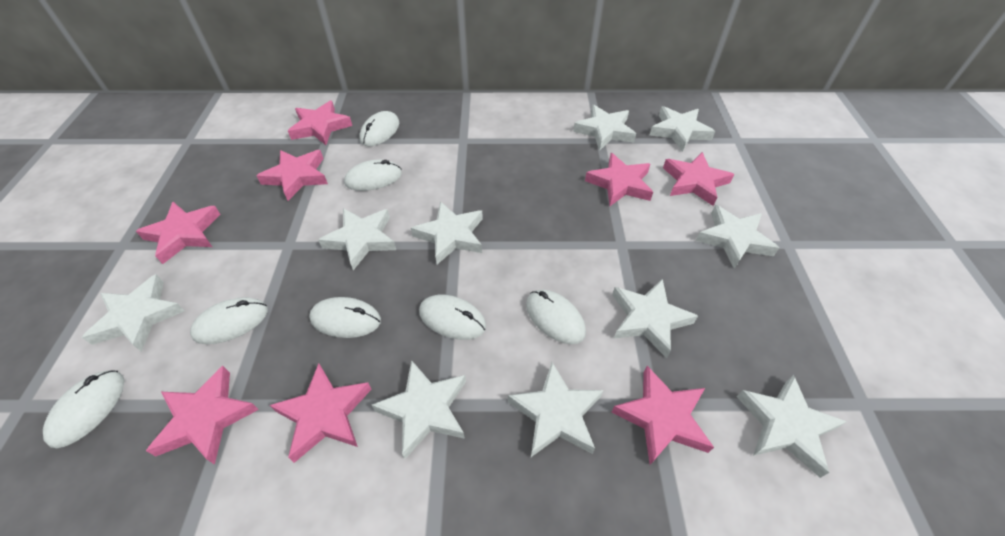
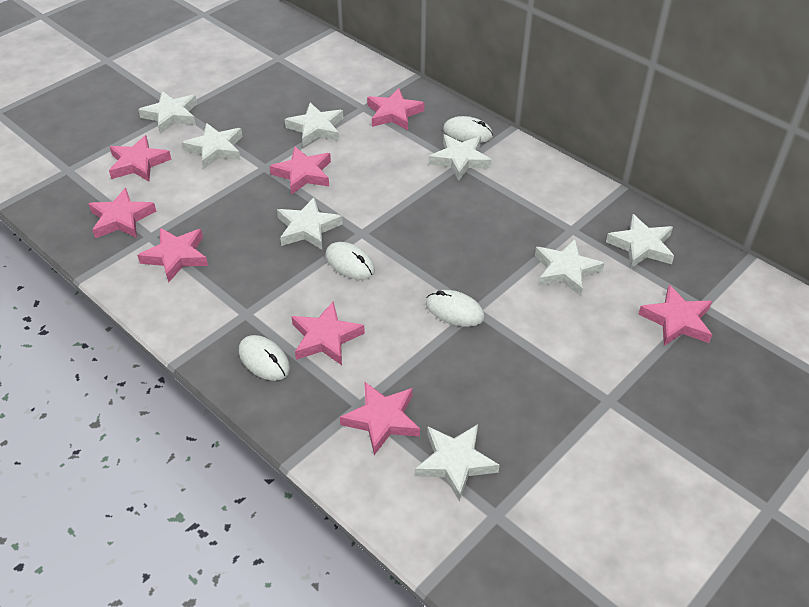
white mouse: 7 -> 4
white star: 10 -> 8

